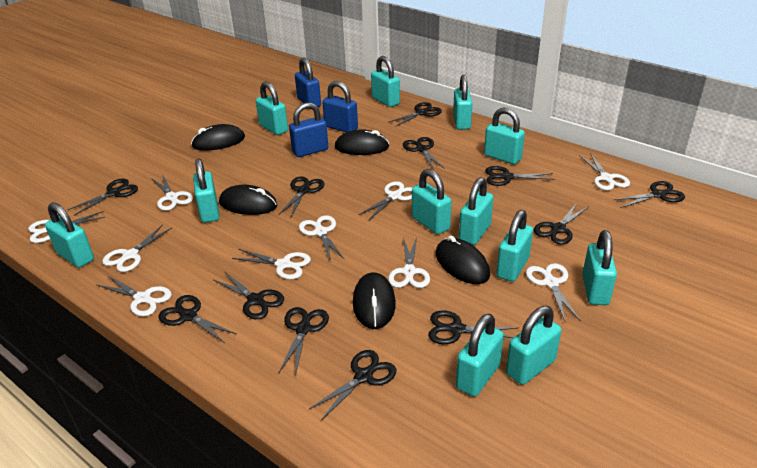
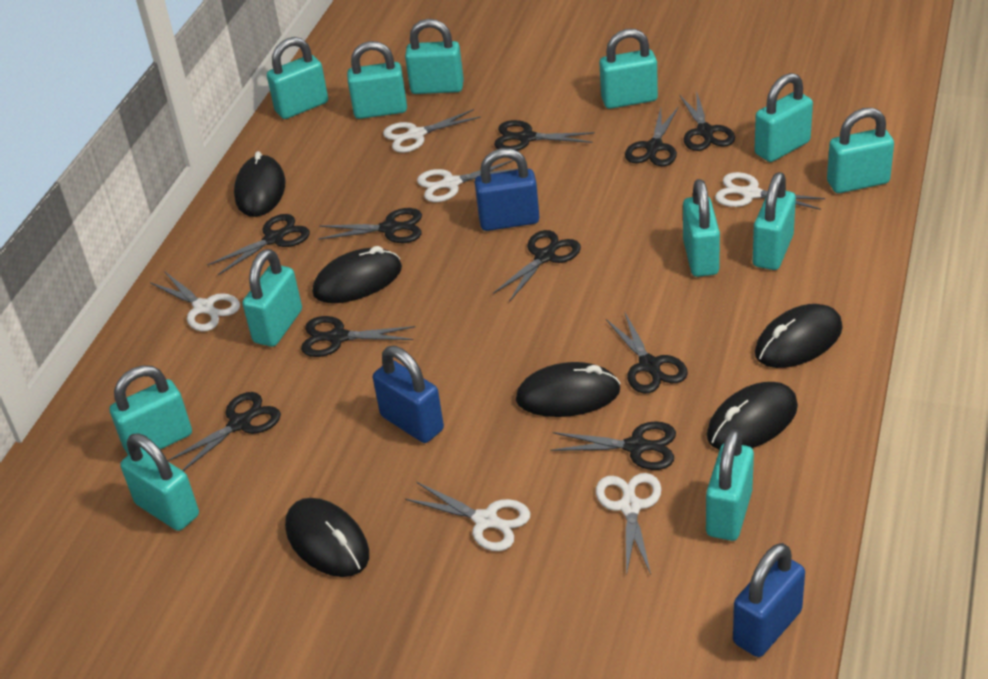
black mouse: 5 -> 6
black scissors: 12 -> 10
white scissors: 10 -> 6

